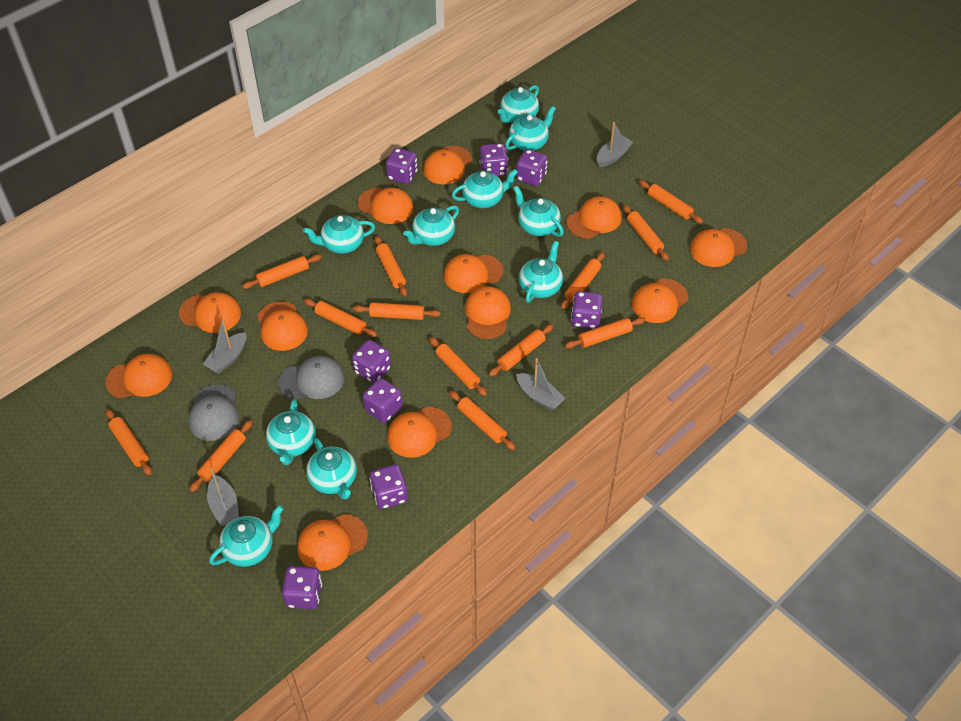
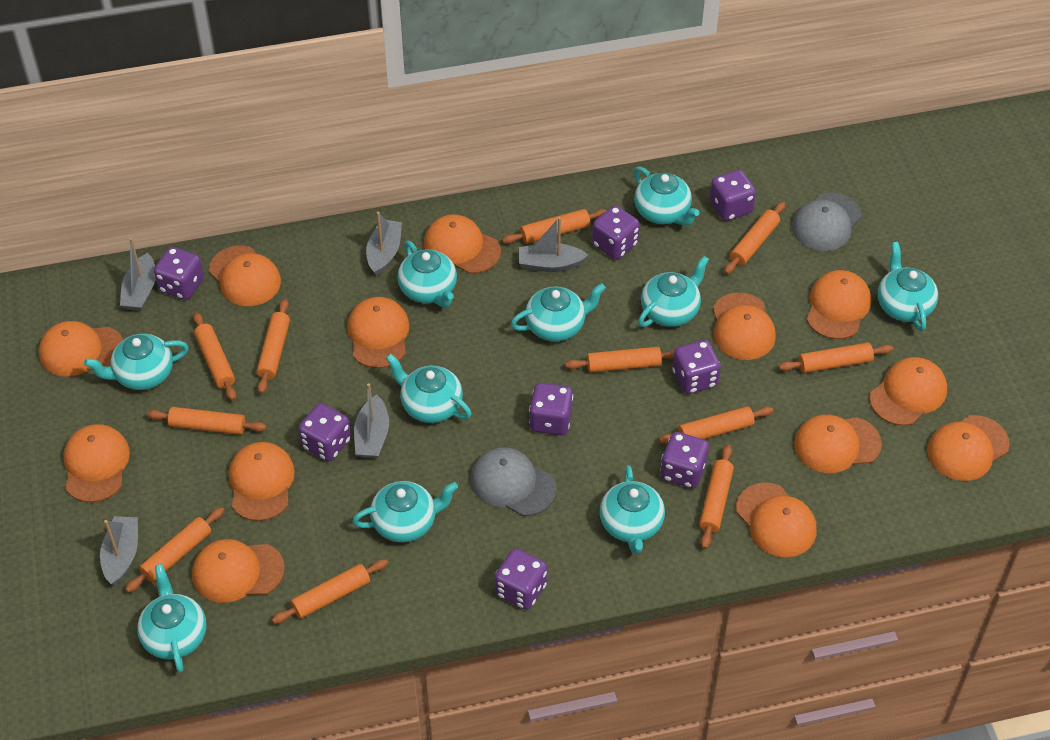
grey boat: 4 -> 5
orange cap: 12 -> 13
orange rolling pin: 13 -> 11

